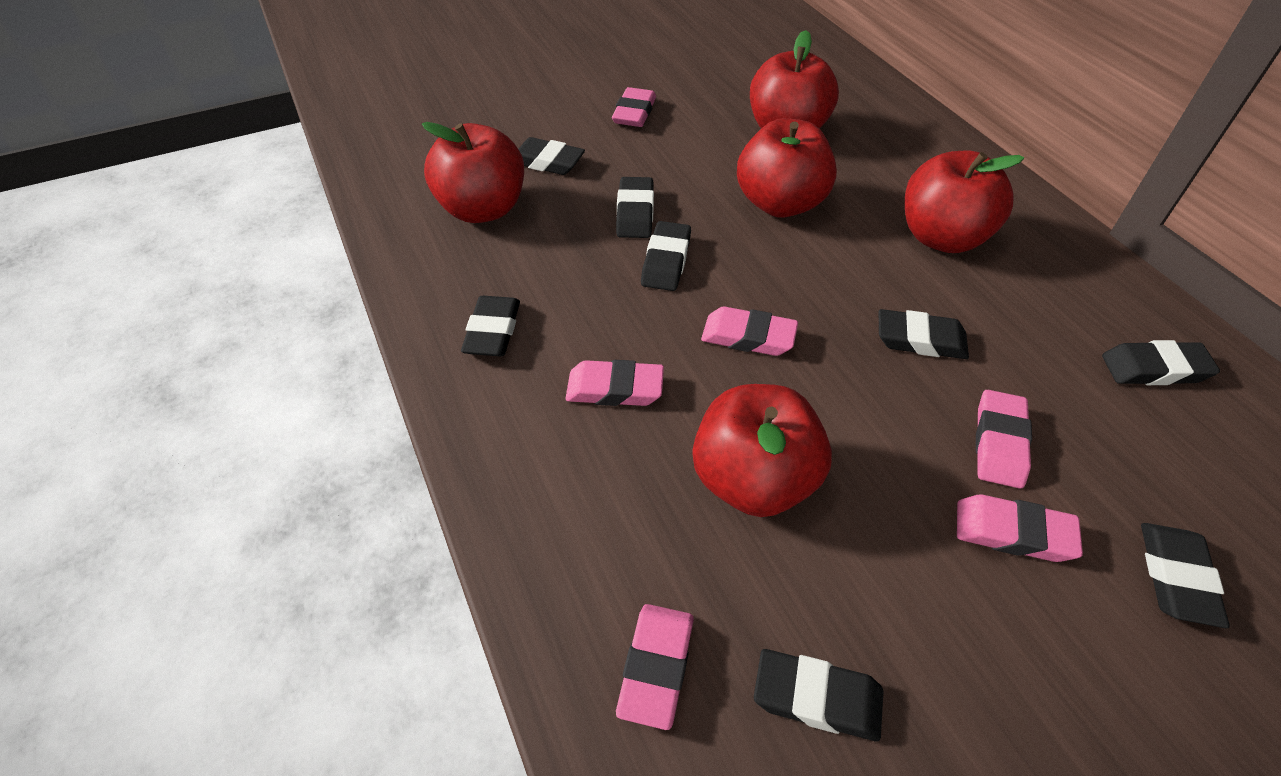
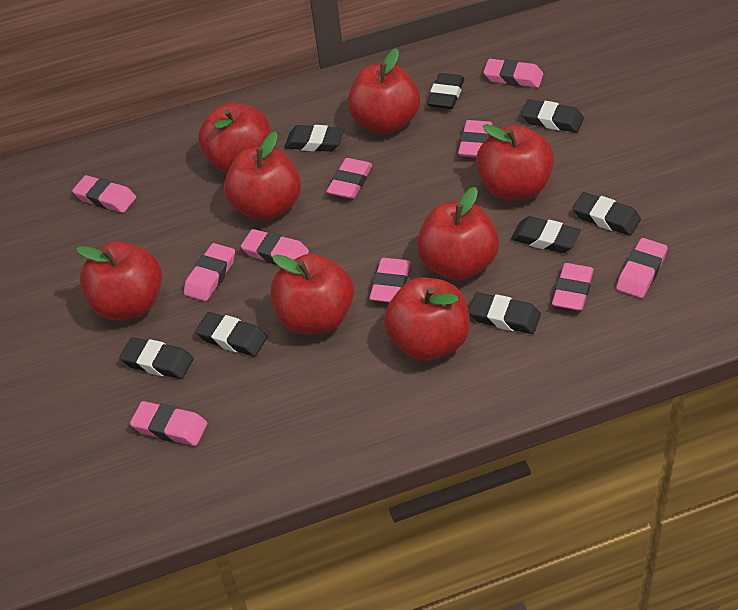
pink eraser: 6 -> 10
red apple: 5 -> 8

